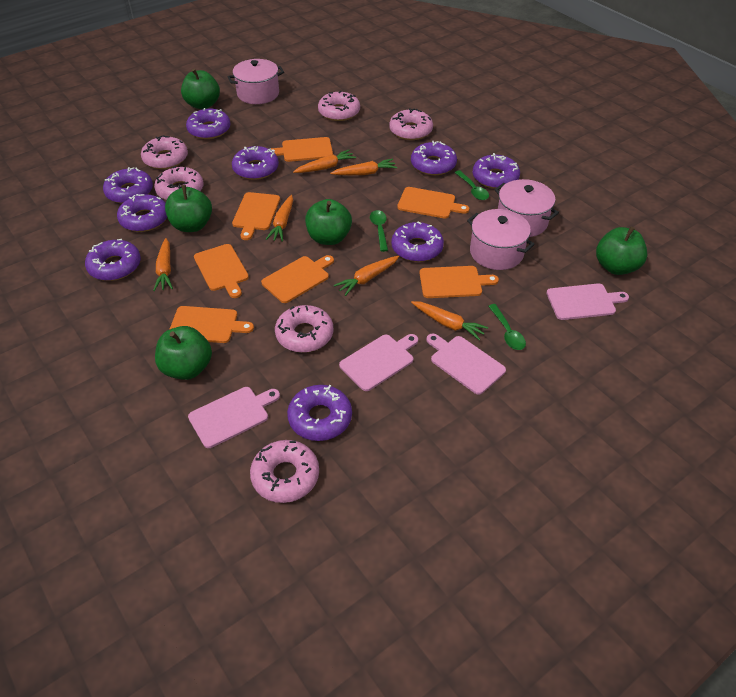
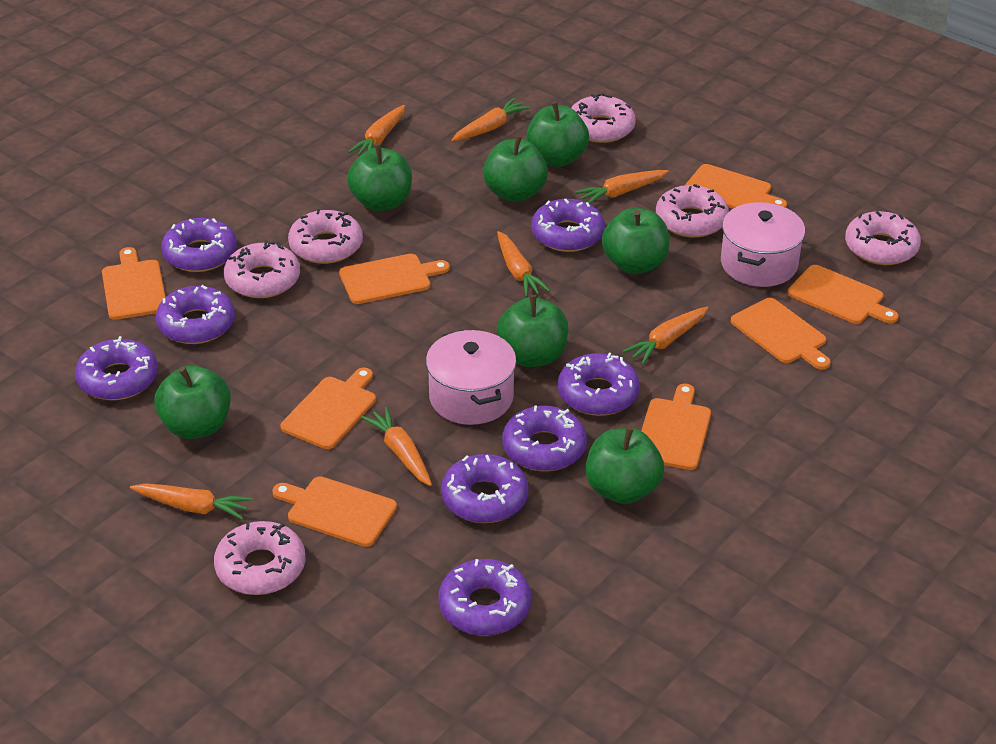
green apple: 5 -> 7
green spoon: 3 -> 0
orange carrot: 6 -> 7
orange cutting board: 7 -> 8
pink cutting board: 4 -> 0
pink pot: 3 -> 2
purple donut: 9 -> 8

